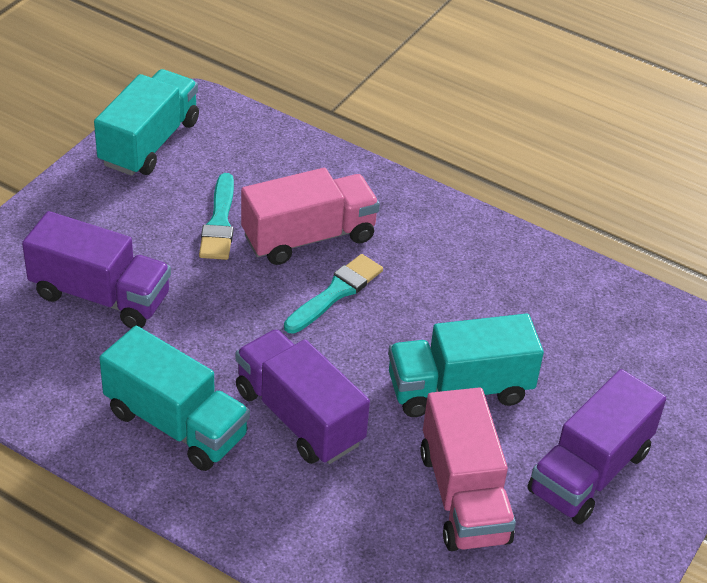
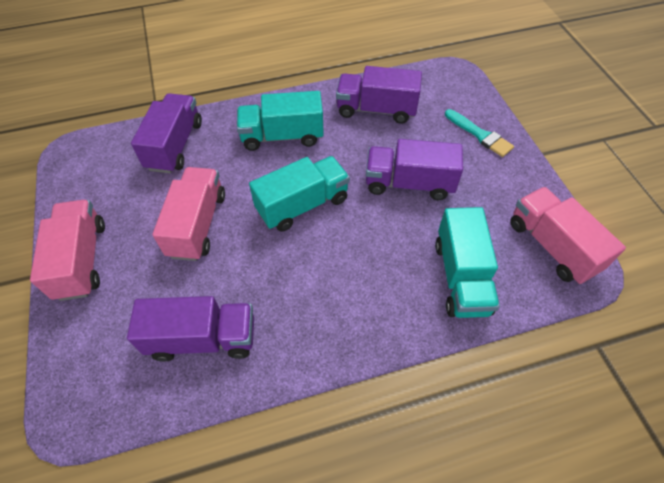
pink truck: 2 -> 3
purple truck: 3 -> 4
turquoise brush: 2 -> 1

